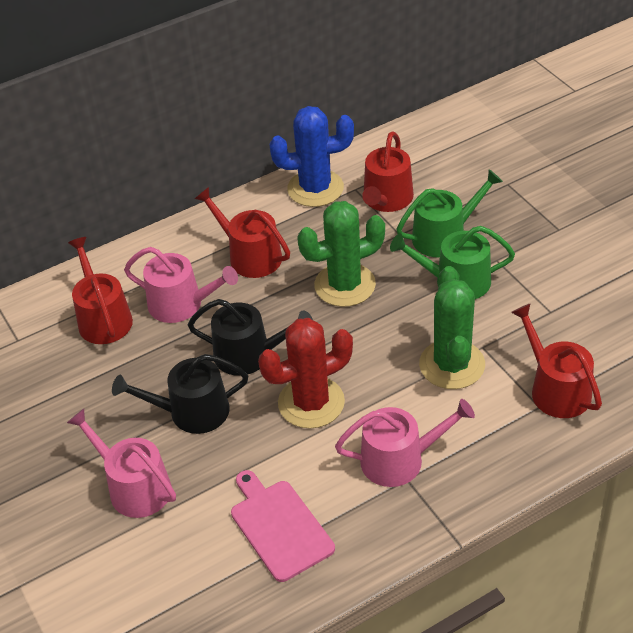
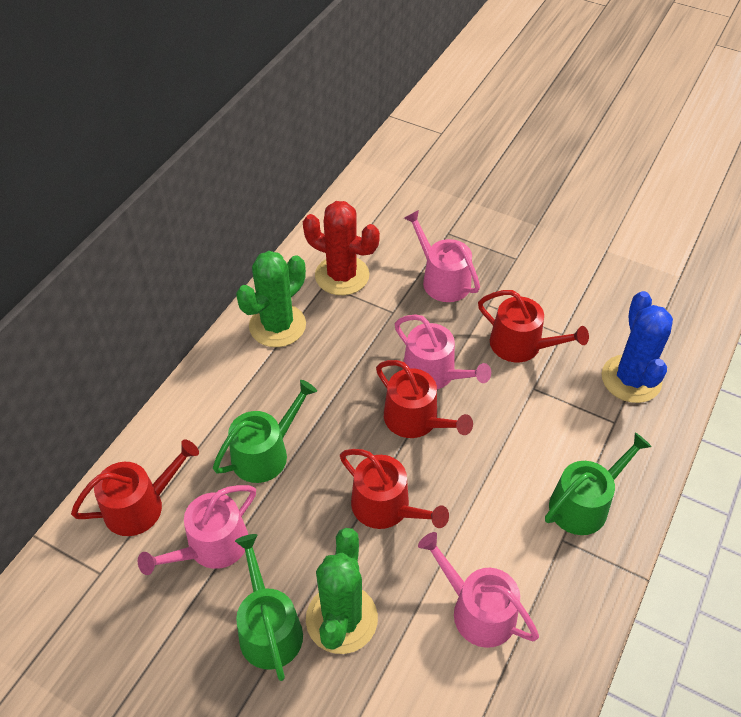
black watering can: 2 -> 0
green watering can: 2 -> 3
pink cutting board: 1 -> 0
pink watering can: 3 -> 4

